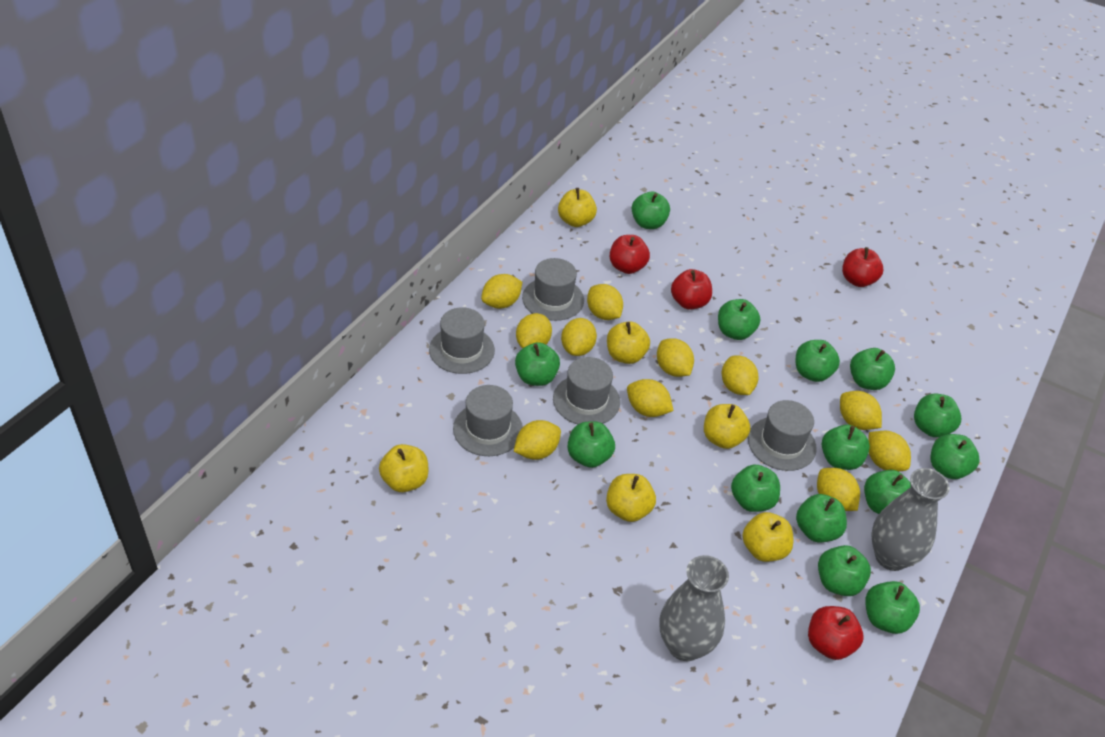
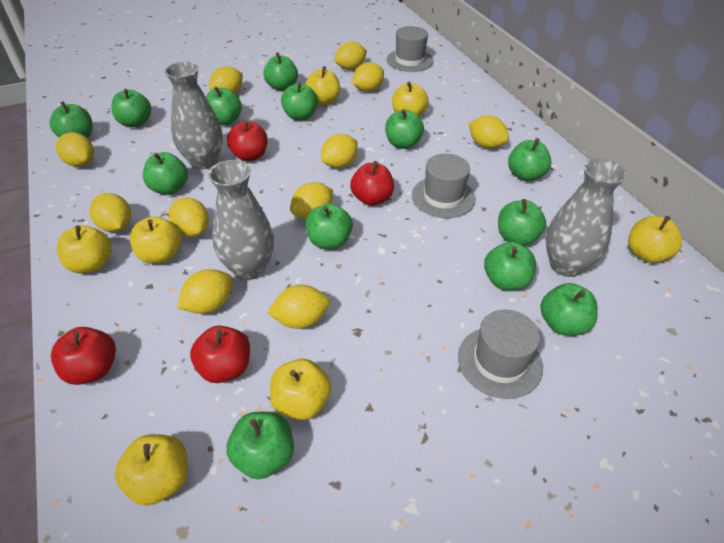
green apple: 14 -> 13
grey hat: 5 -> 3
grey vase: 2 -> 3
yellow apple: 6 -> 7

